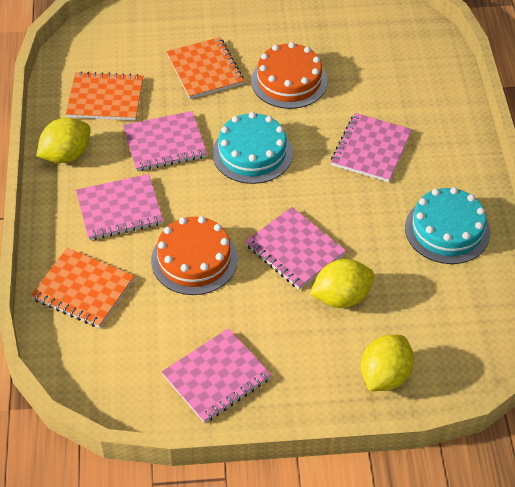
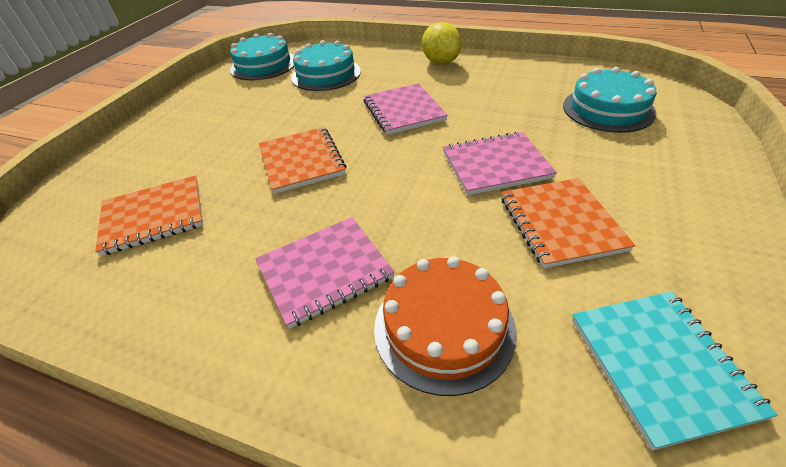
orange cake: 2 -> 1
pink notebook: 5 -> 3
turquoise cake: 2 -> 3
turquoise notebook: 0 -> 1
yellow lemon: 3 -> 1

